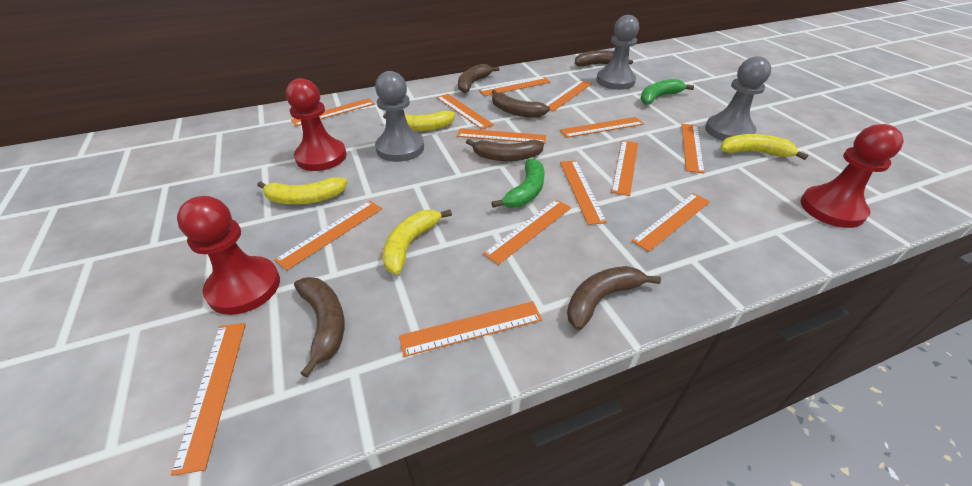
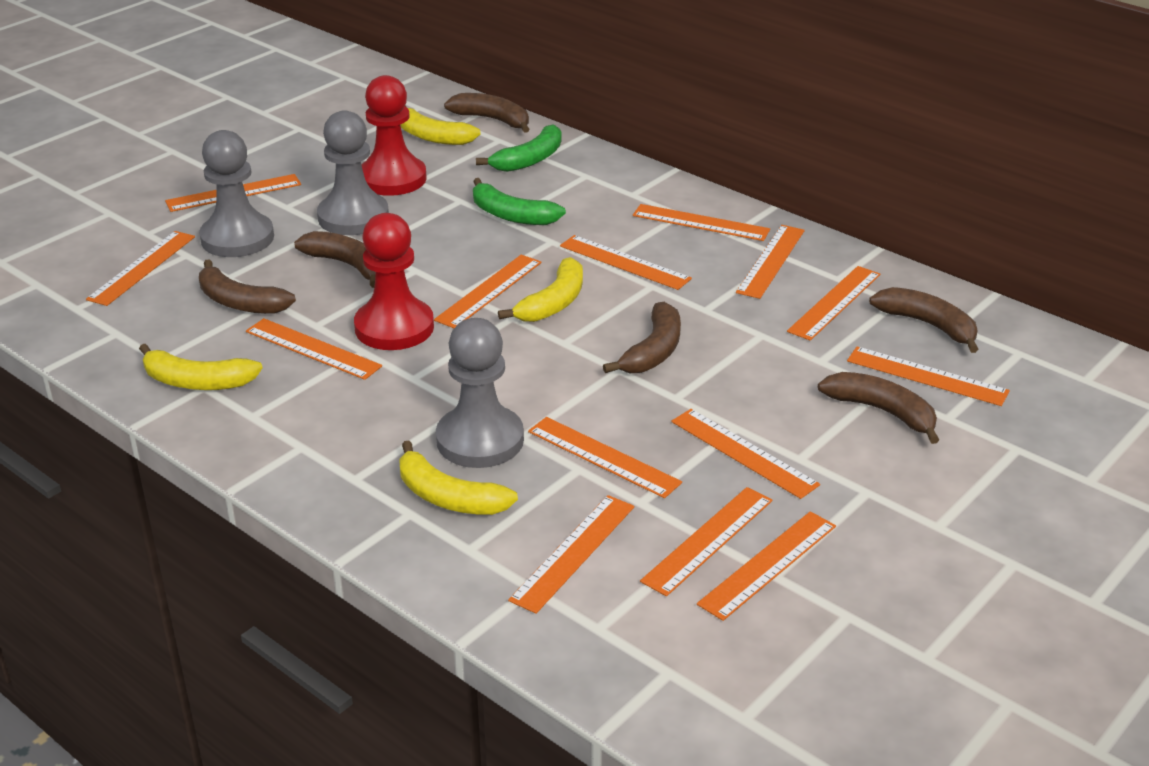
red pawn: 3 -> 2

